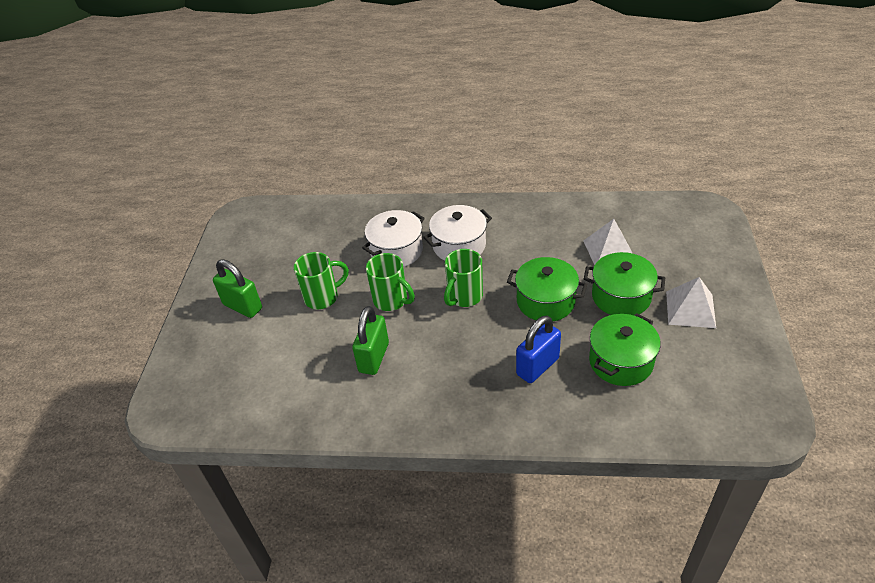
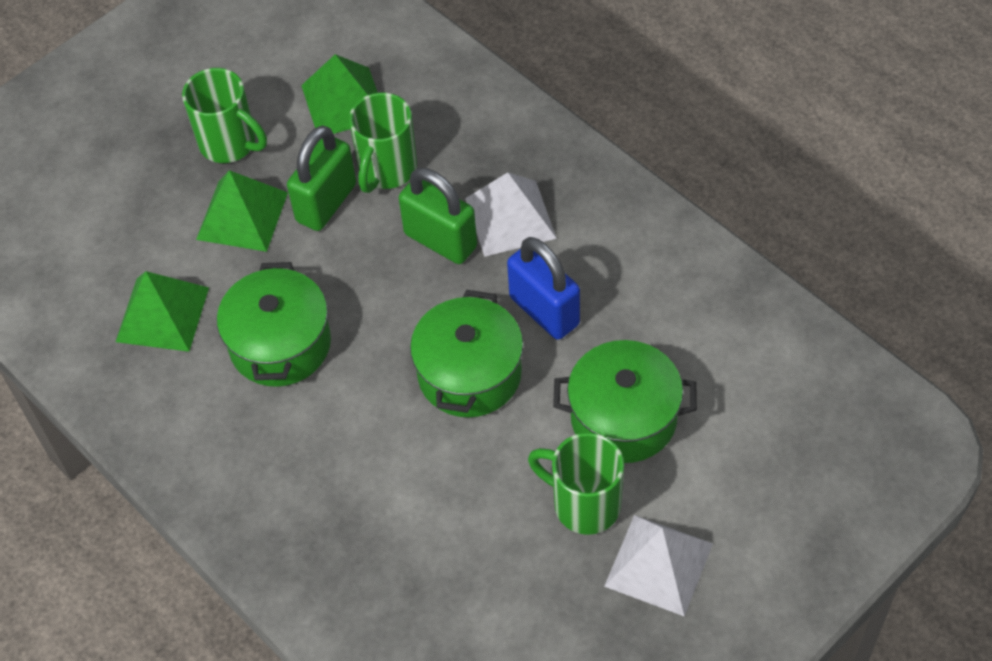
green pyramid: 0 -> 3
white pot: 2 -> 0

